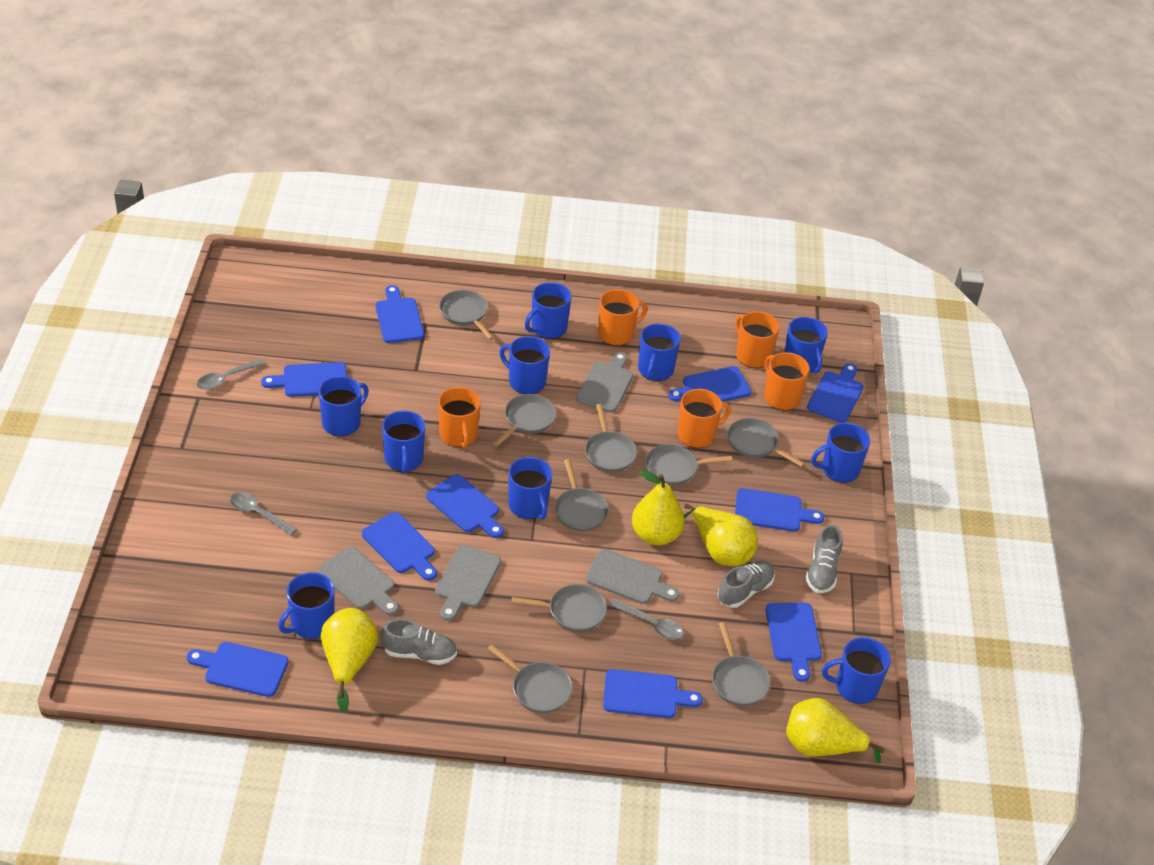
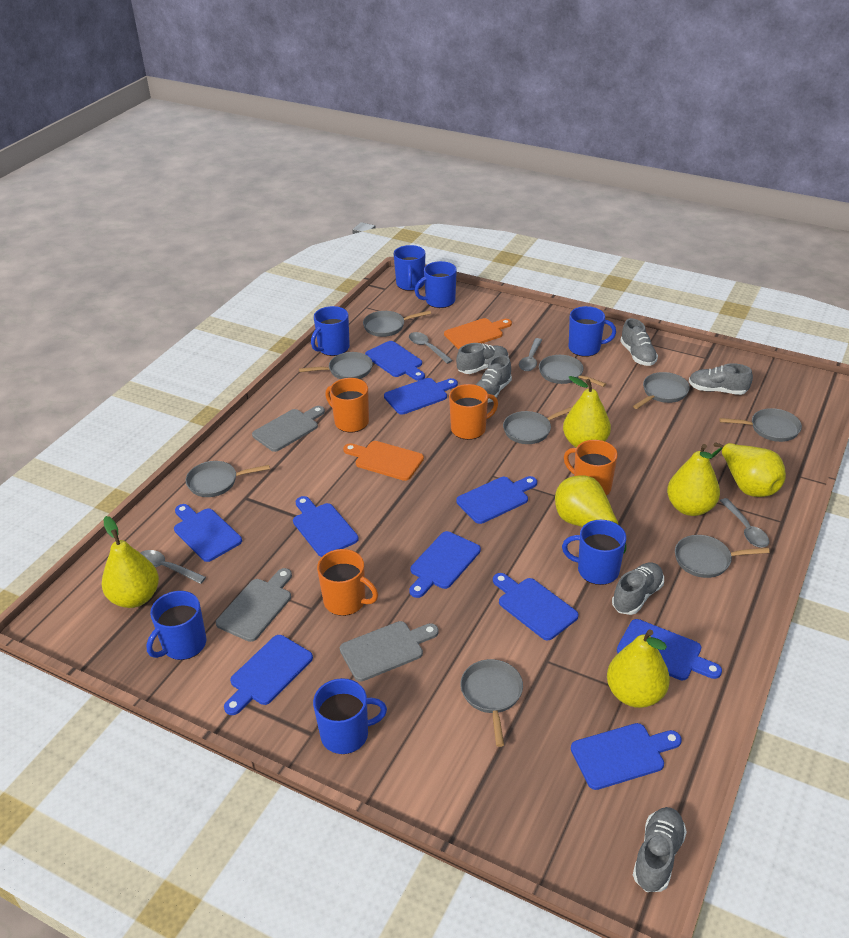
blue mug: 10 -> 7
grey cutting board: 4 -> 3
grey shoe: 3 -> 6
grey spoon: 3 -> 4
orange cutting board: 0 -> 2
orange mug: 5 -> 4
yellow pear: 4 -> 6

